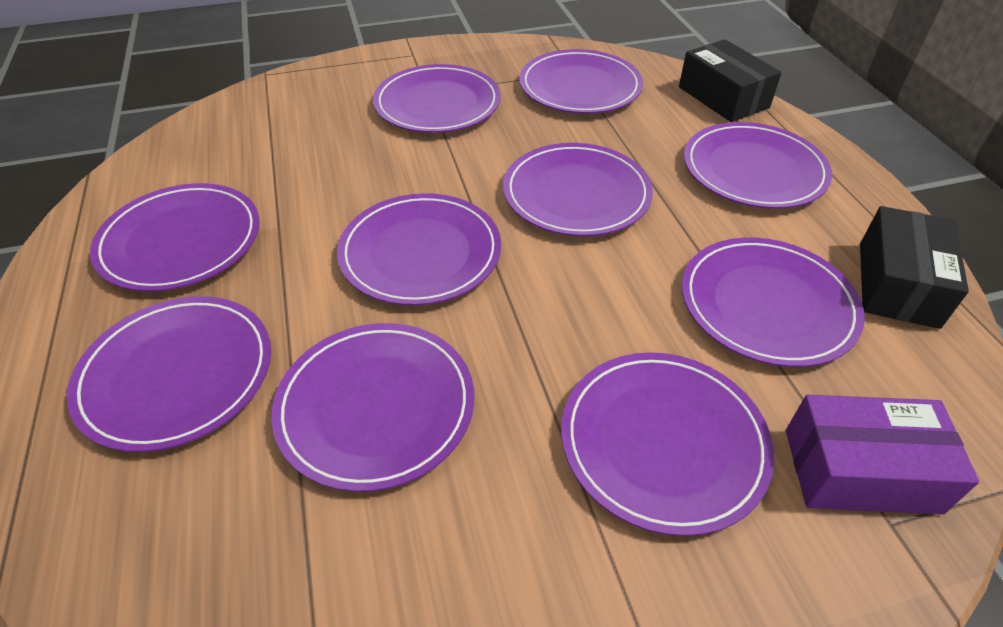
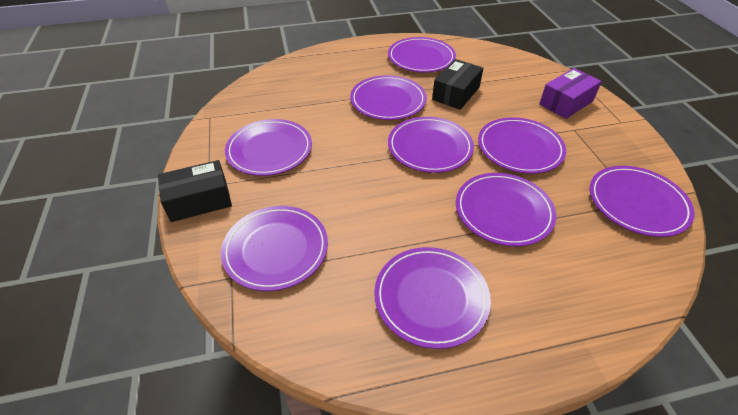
purple plate: 10 -> 9

